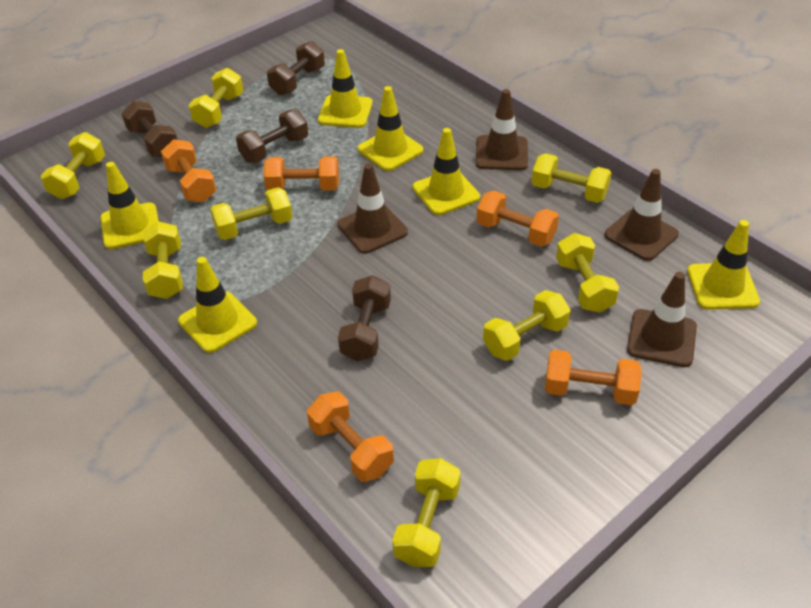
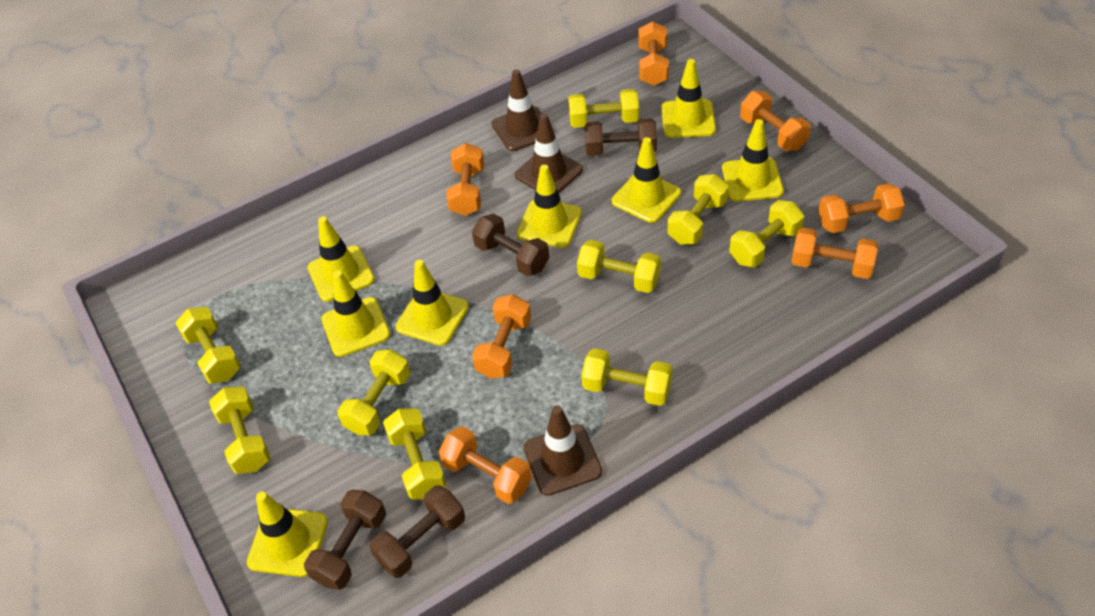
brown traffic cone: 4 -> 3
orange dumbbell: 5 -> 7
yellow dumbbell: 8 -> 9
yellow traffic cone: 6 -> 8

